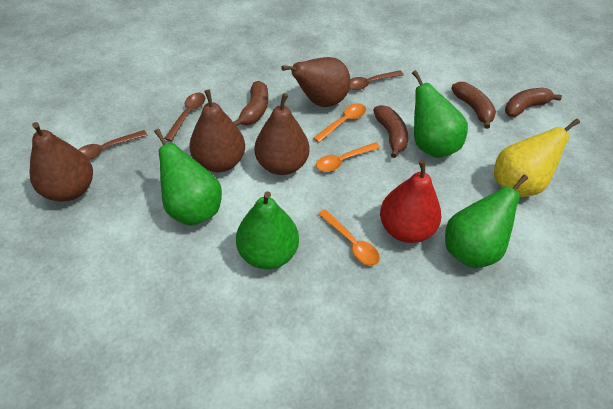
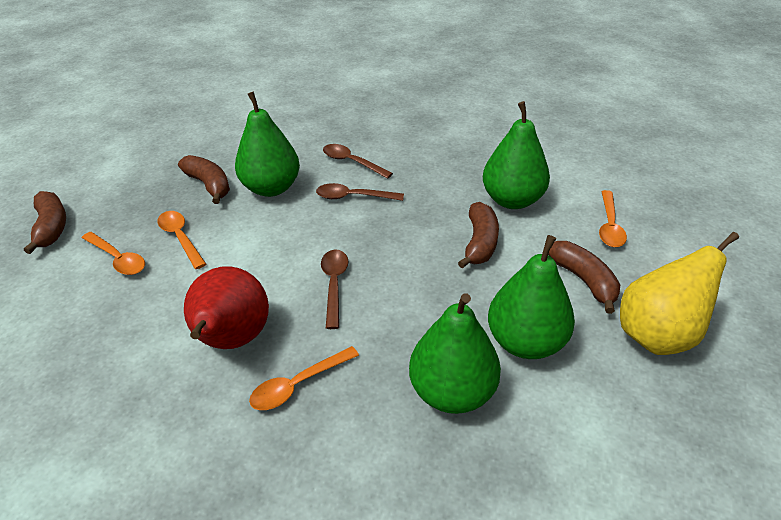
brown pear: 4 -> 0
orange spoon: 3 -> 4

